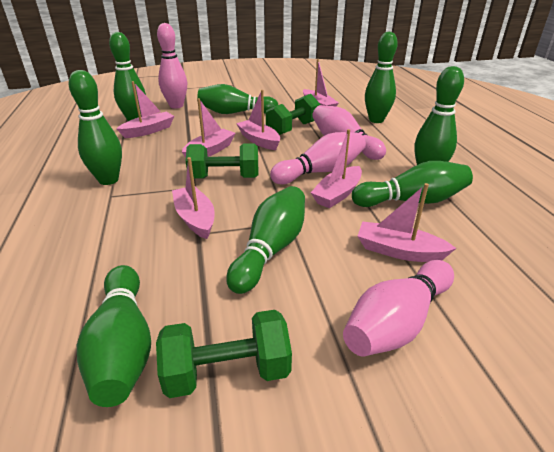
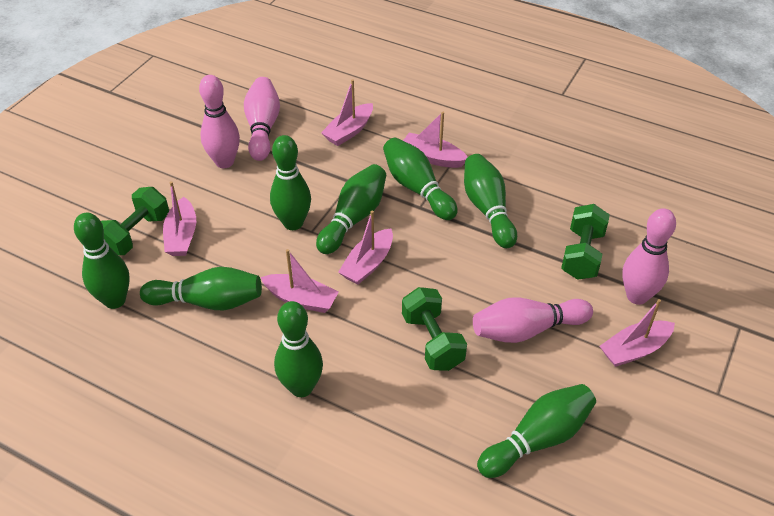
pink boat: 7 -> 6

